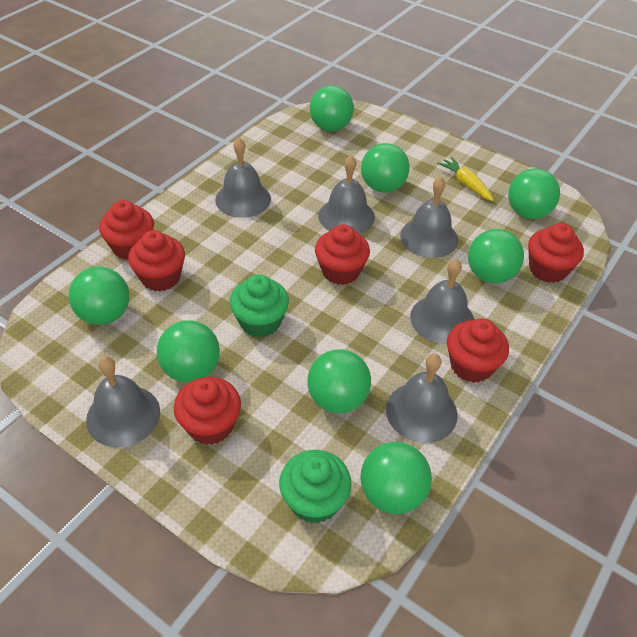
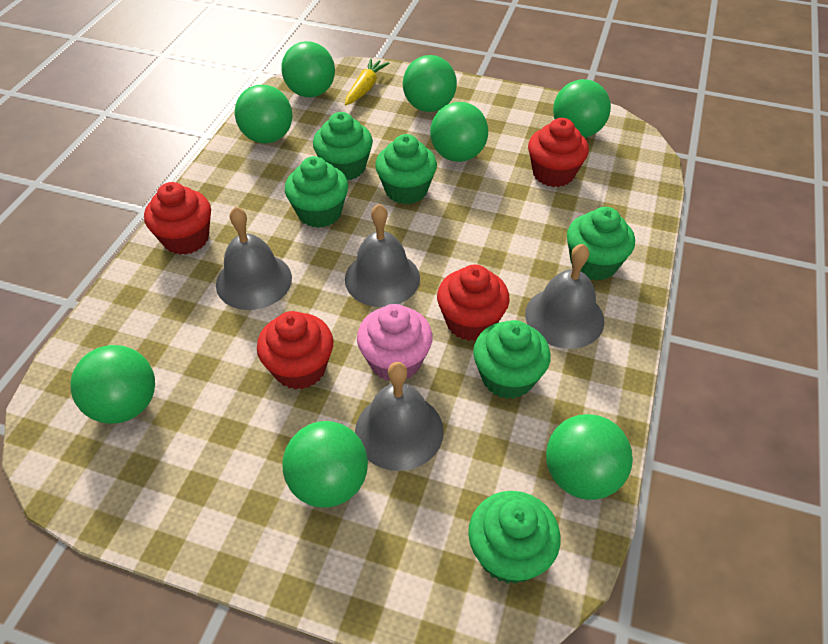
green cupcake: 2 -> 6
grey bell: 6 -> 4
pink cupcake: 0 -> 1
red cupcake: 6 -> 4

